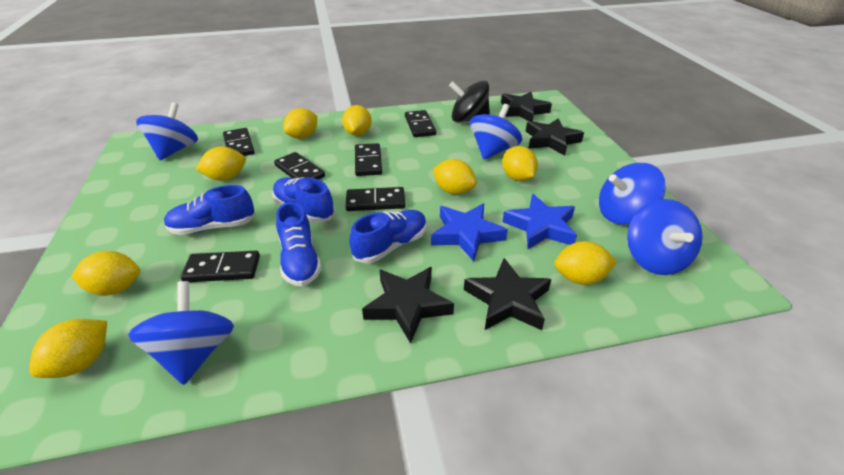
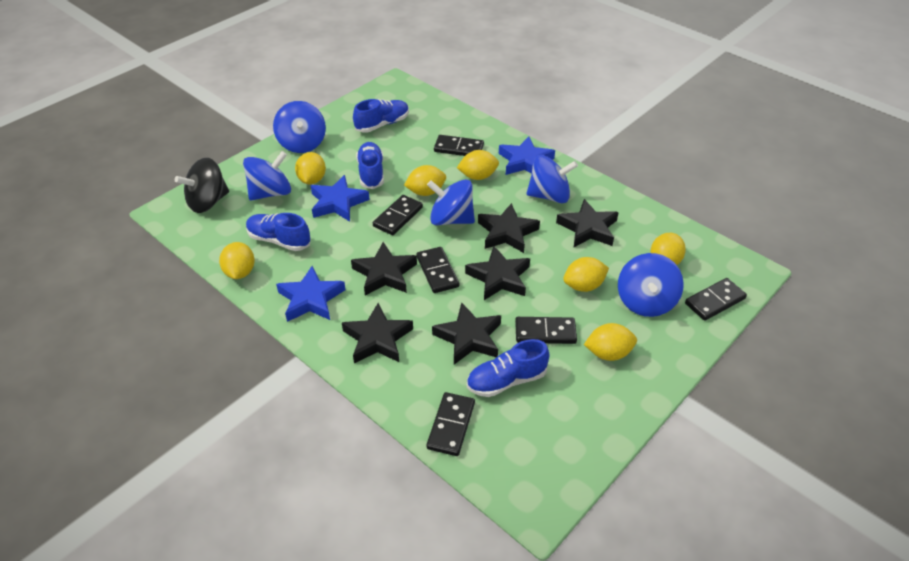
black star: 4 -> 6
blue star: 2 -> 3
yellow lemon: 8 -> 7

